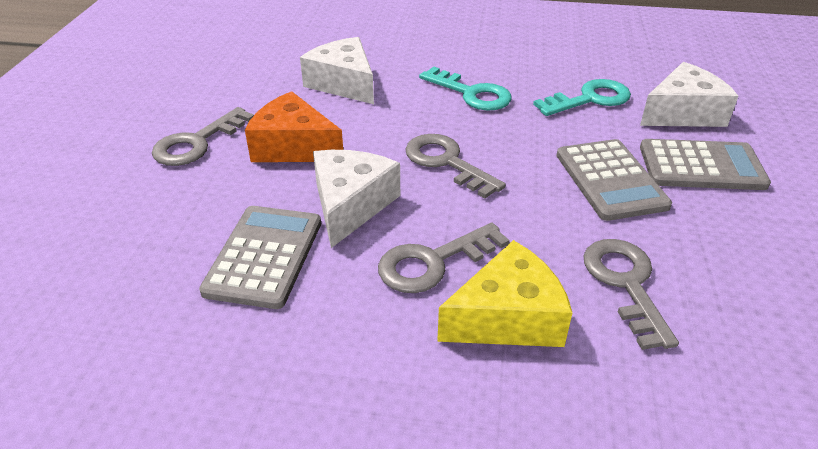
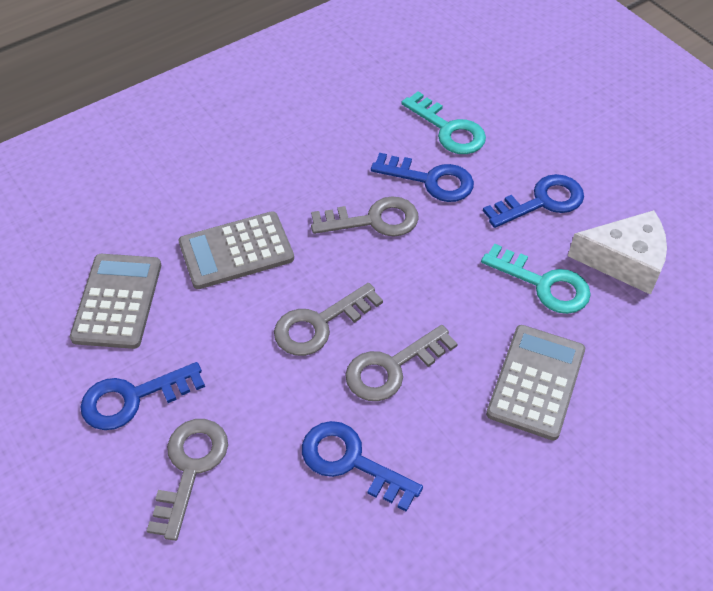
blue key: 0 -> 4
orange cheese: 1 -> 0
white cheese: 3 -> 1
yellow cheese: 1 -> 0

